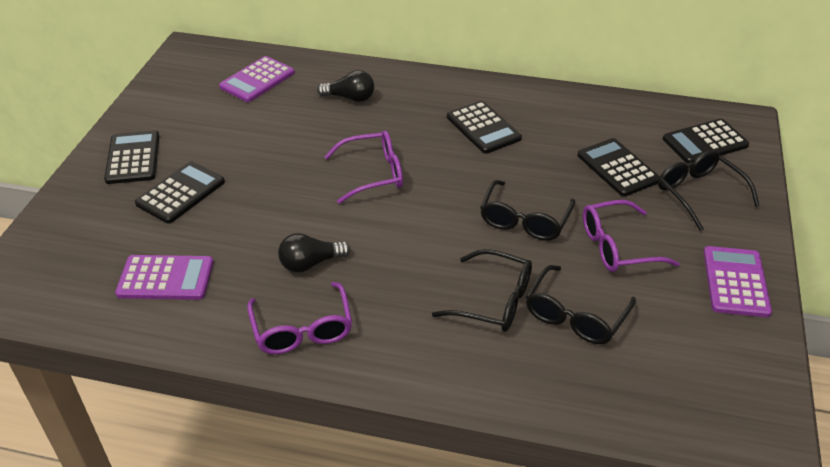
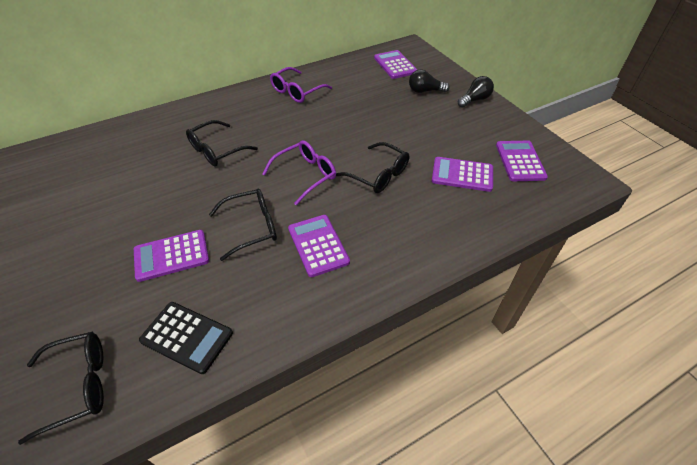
black calculator: 5 -> 1
purple calculator: 3 -> 5
purple glasses: 3 -> 2

